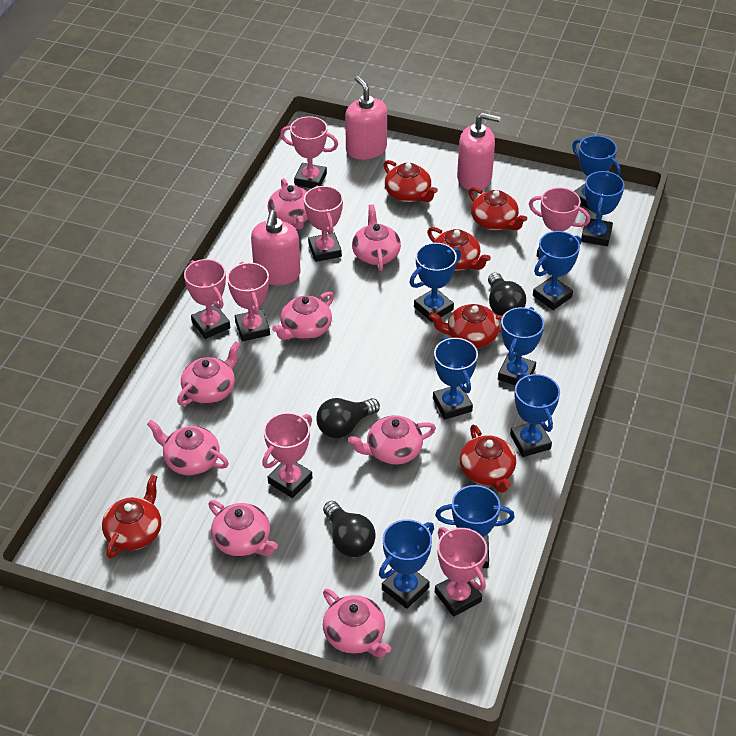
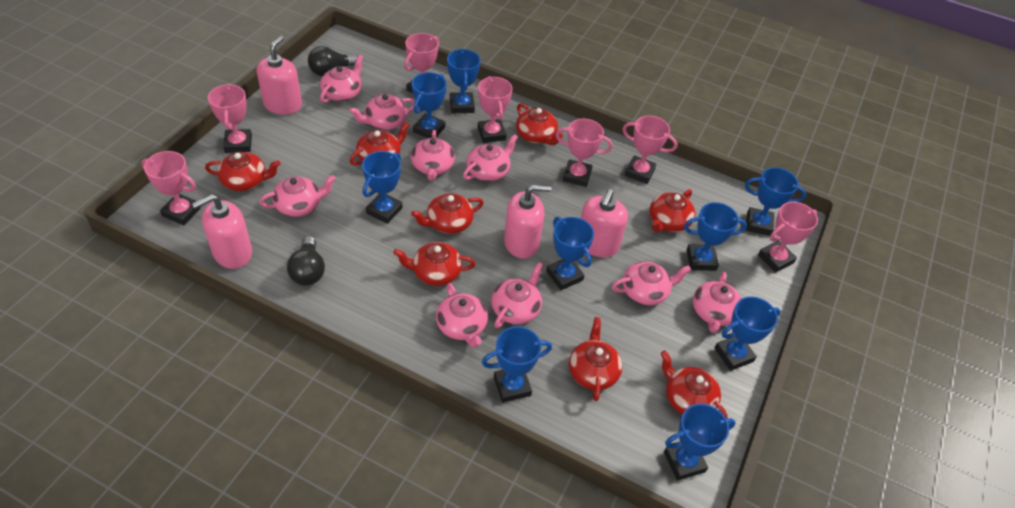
black light bulb: 3 -> 2
pink soap dispenser: 3 -> 4
pink teapot: 8 -> 9
red teapot: 6 -> 8

